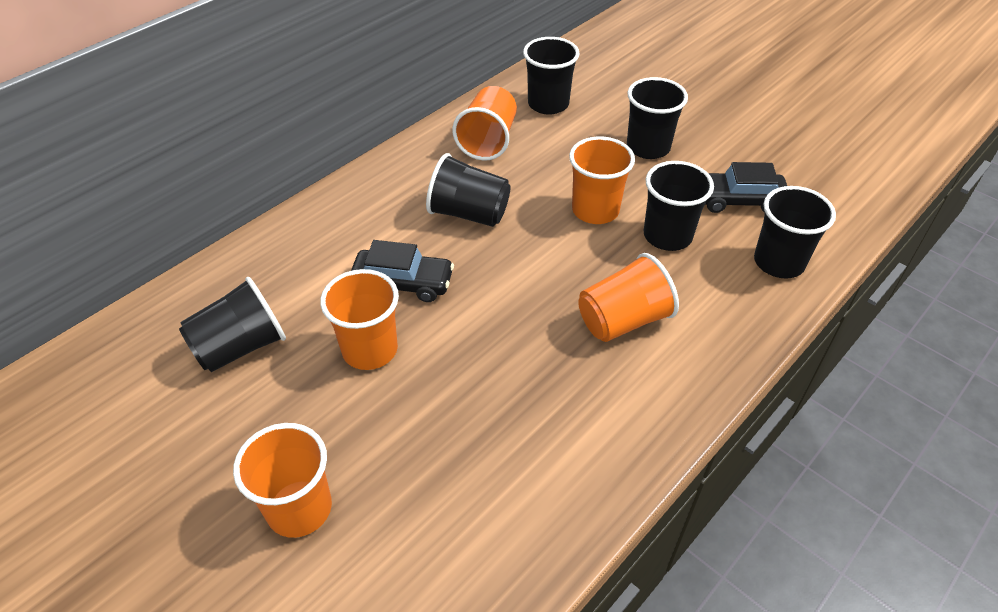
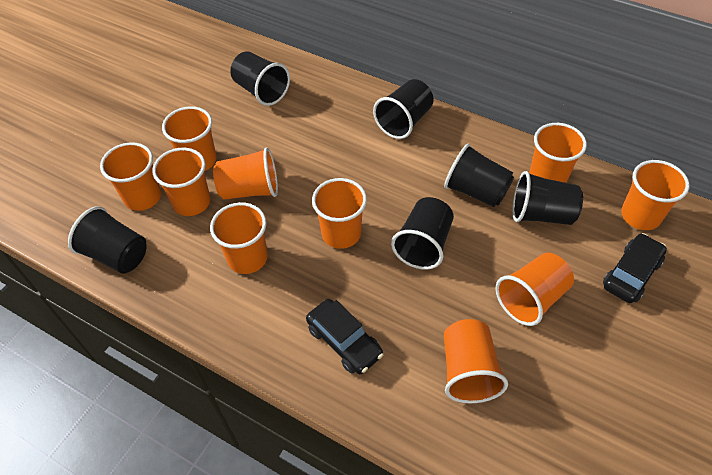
orange cup: 5 -> 10

